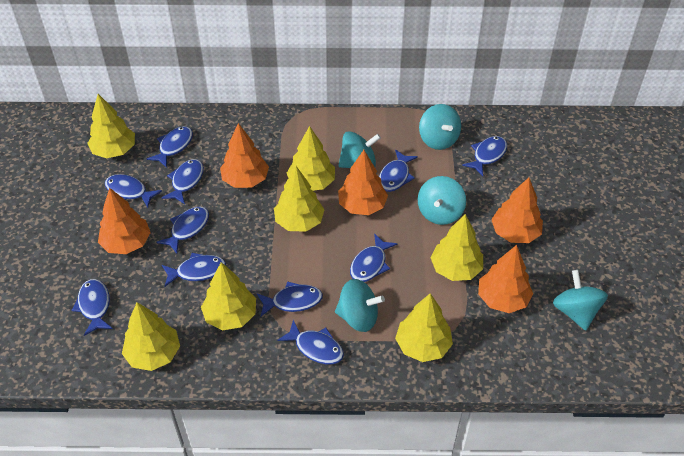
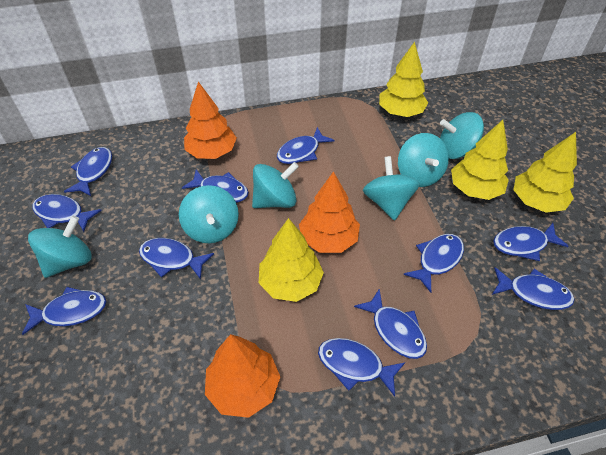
orange tree: 5 -> 3
turquoise spinning top: 5 -> 6
yellow tree: 7 -> 4

